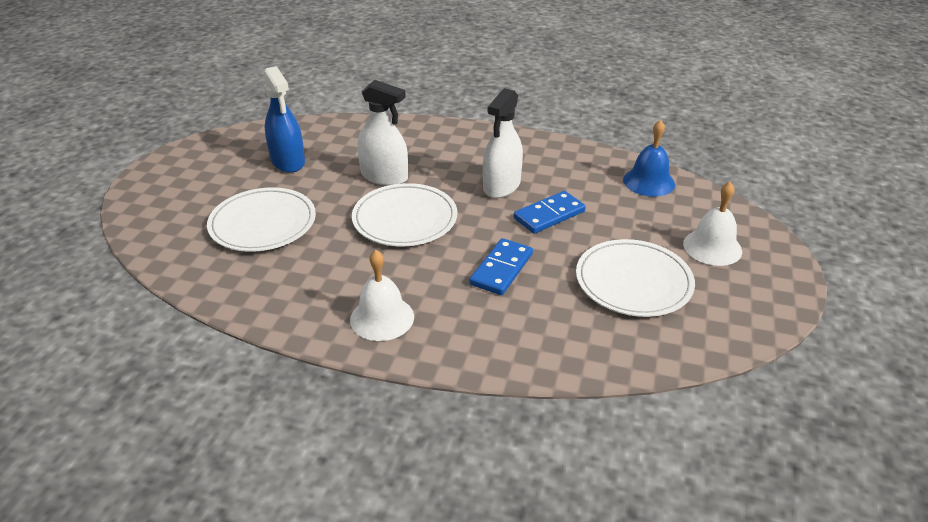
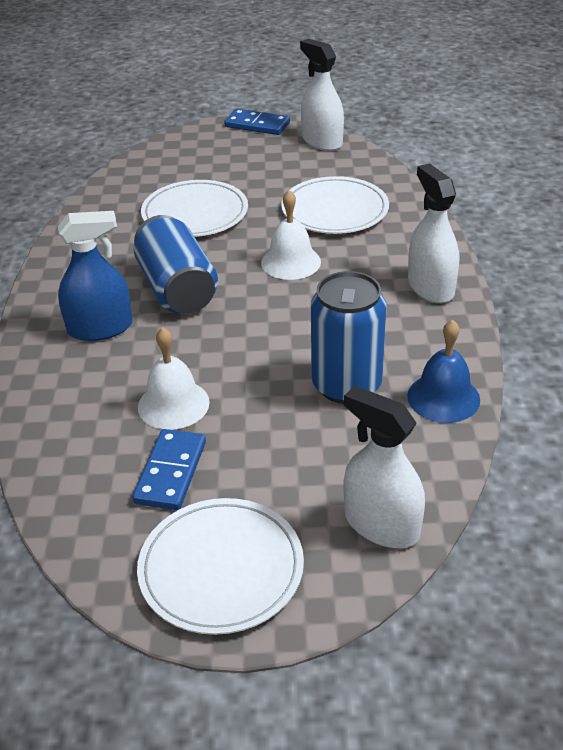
blue can: 0 -> 2
white spray bottle: 2 -> 3

